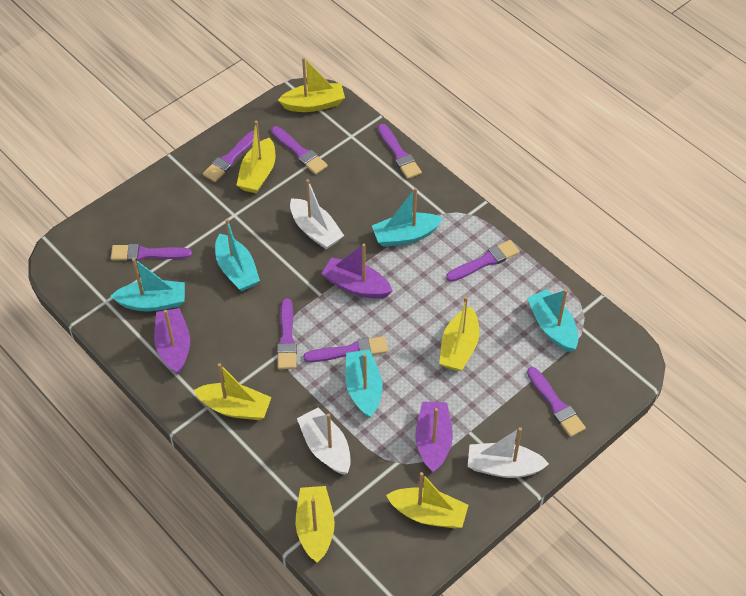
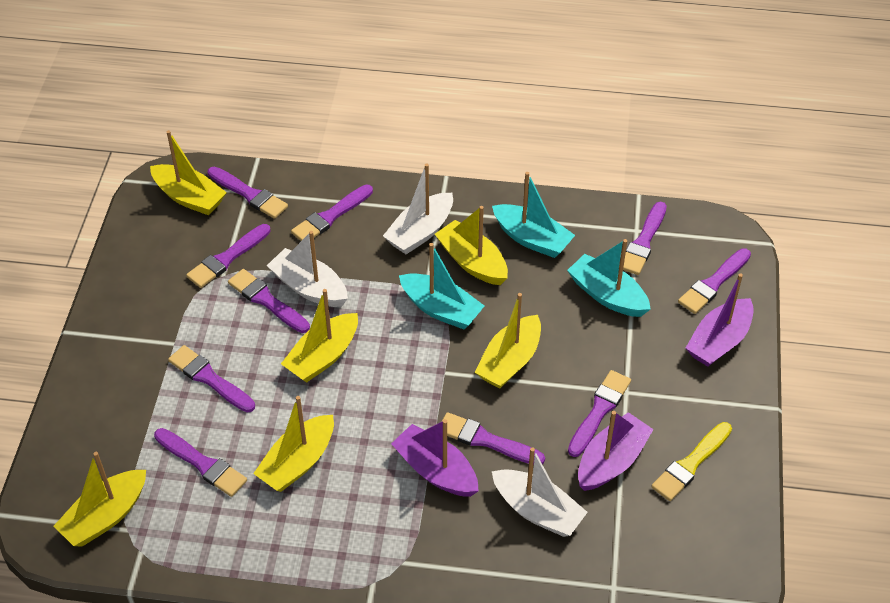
purple brush: 8 -> 10
turquoise boat: 5 -> 3
yellow brush: 0 -> 1

